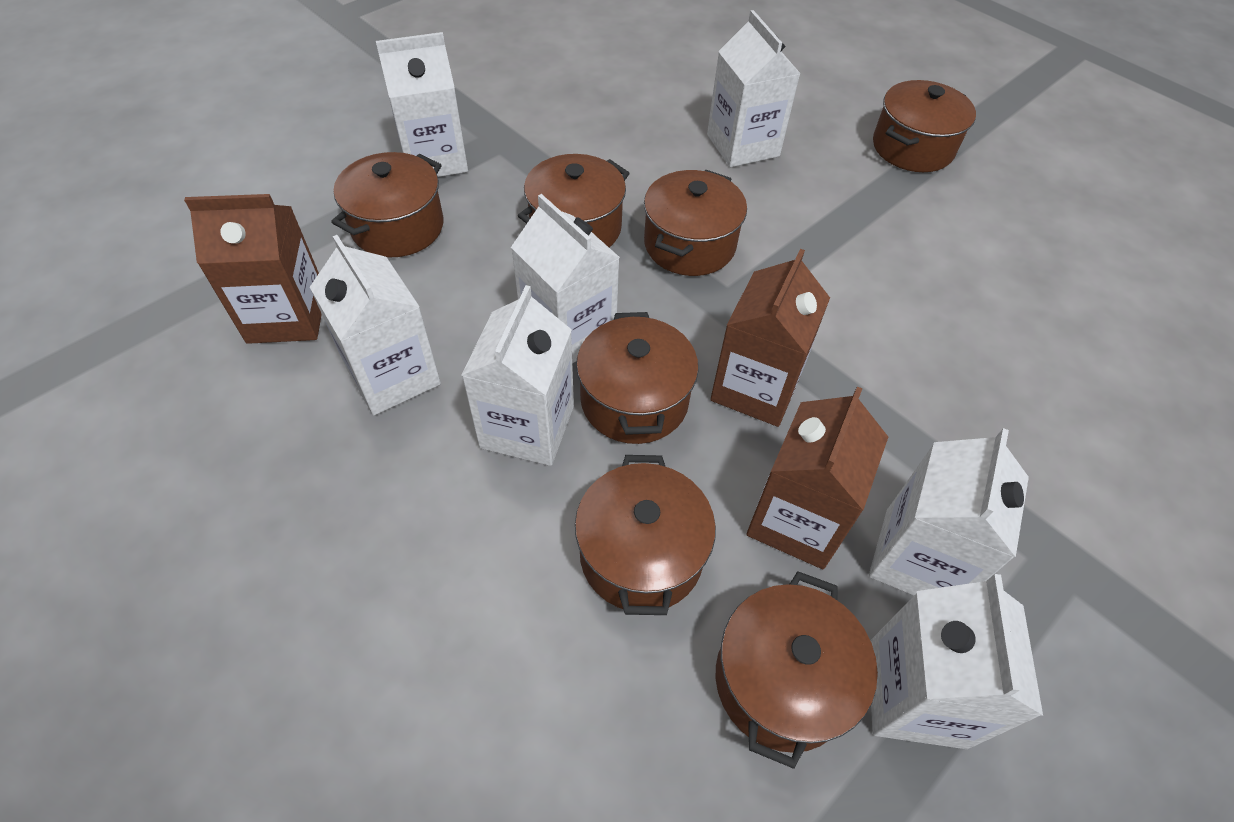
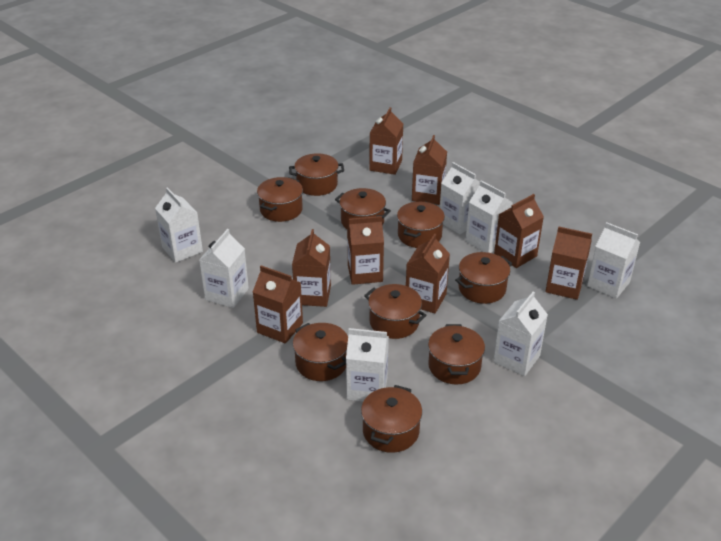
brown carton: 3 -> 8
brown pot: 7 -> 9

